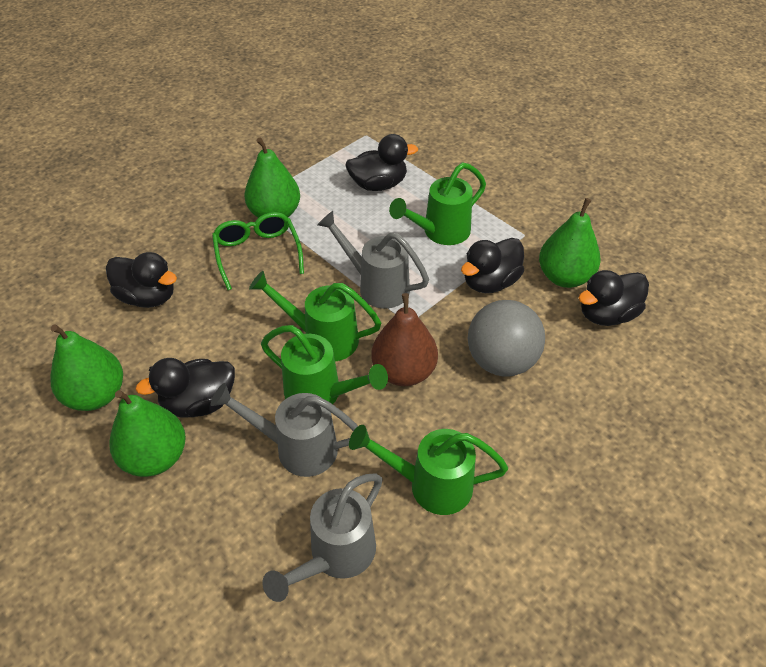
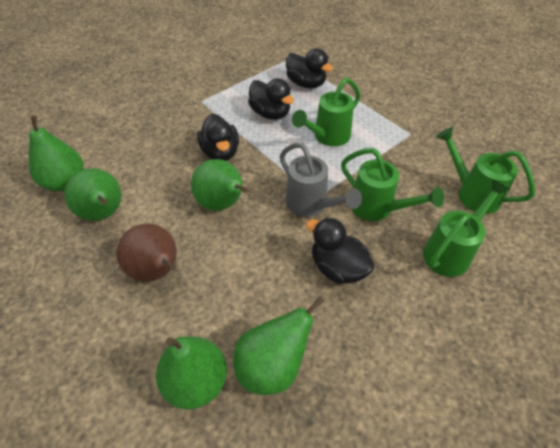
black duck: 5 -> 4
green glasses: 1 -> 0
green pear: 4 -> 5
grey ball: 1 -> 0
grey watering can: 3 -> 1

